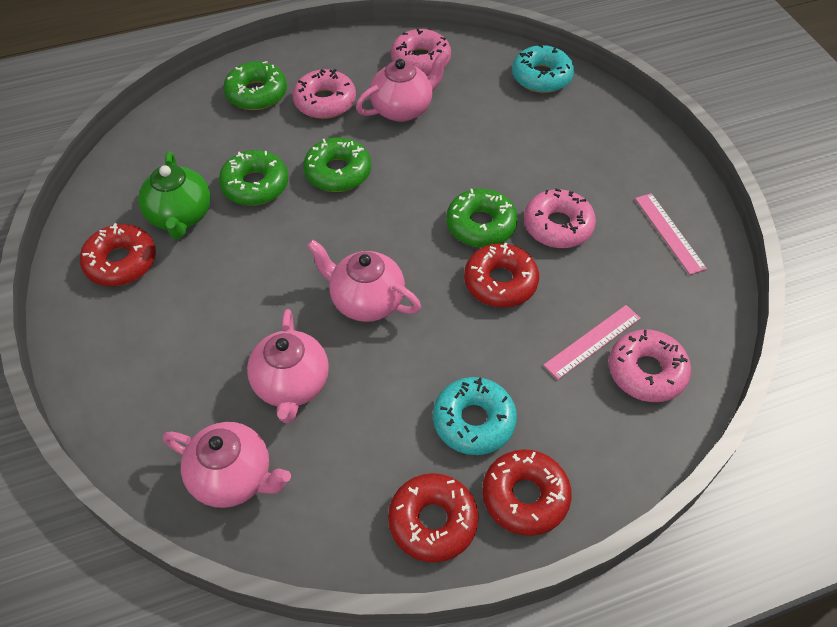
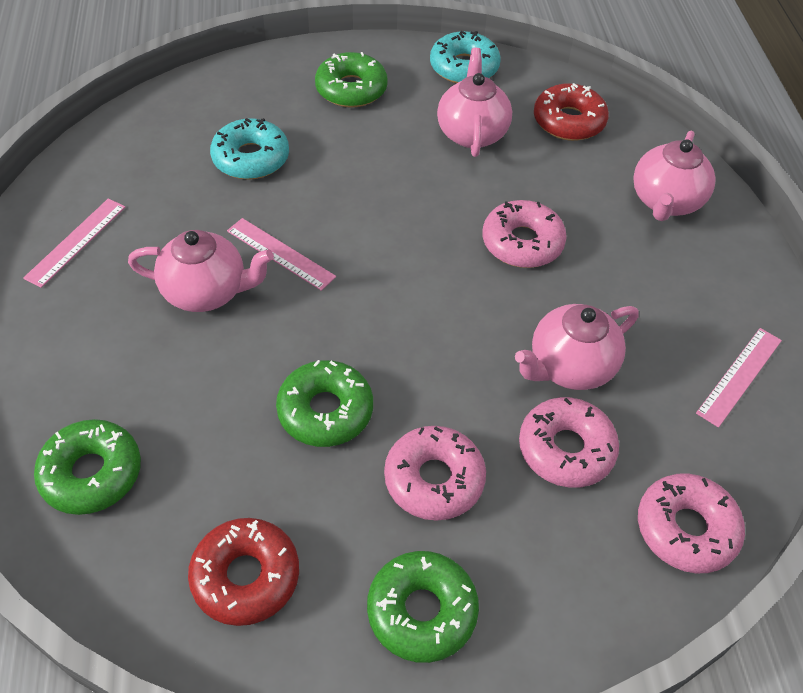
green teapot: 1 -> 0
pink ruler: 2 -> 3
red donut: 4 -> 2

